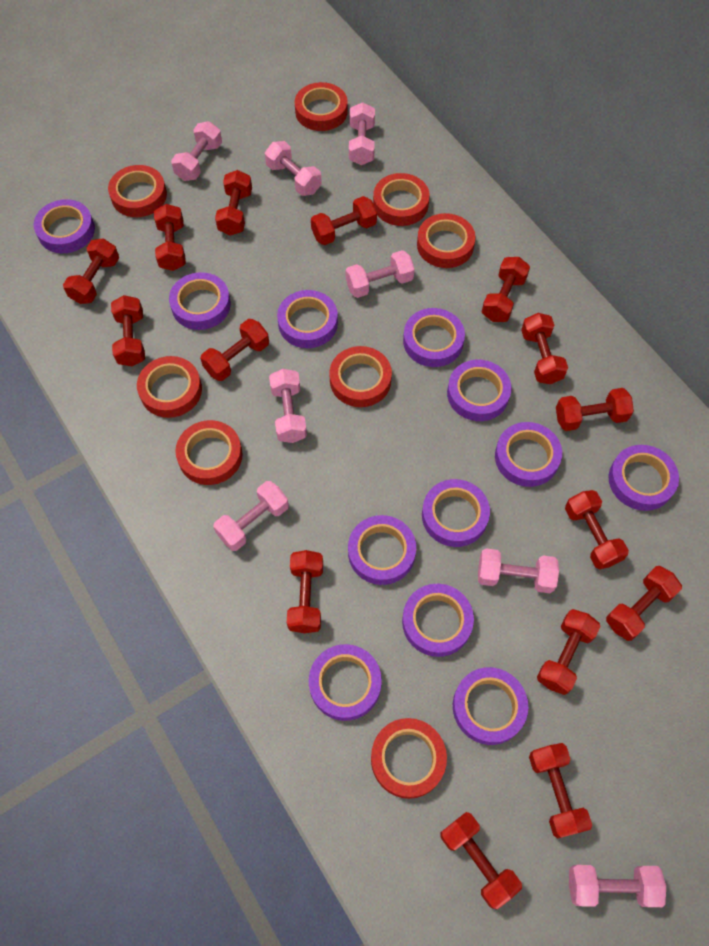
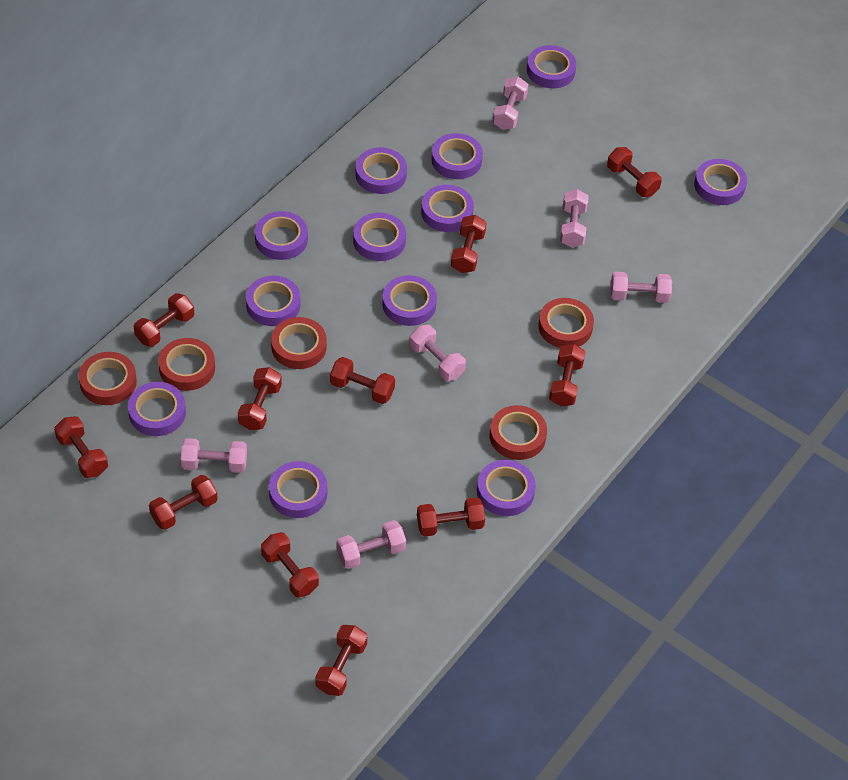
pink dumbbell: 8 -> 6
red dumbbell: 15 -> 11
red tape: 8 -> 5

